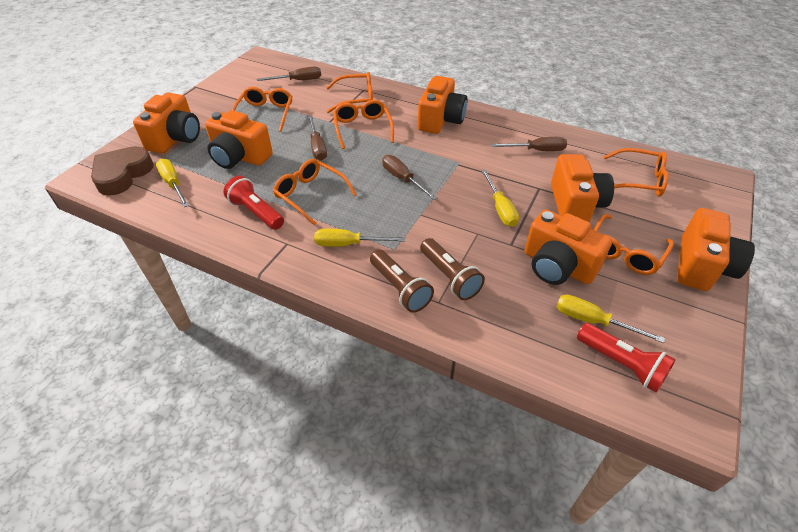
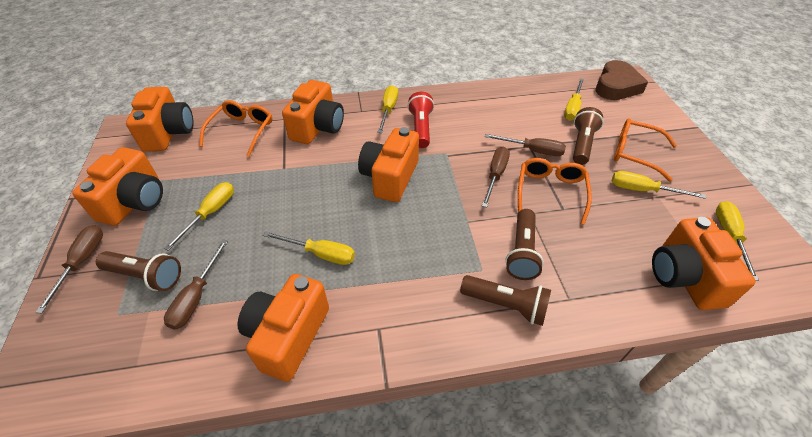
brown flashlight: 2 -> 4
orange glasses: 6 -> 3
red flashlight: 2 -> 1
yellow screwdriver: 4 -> 6

